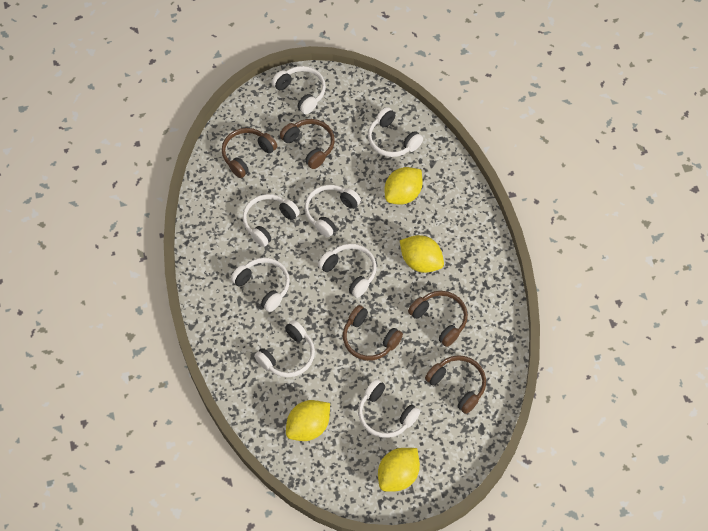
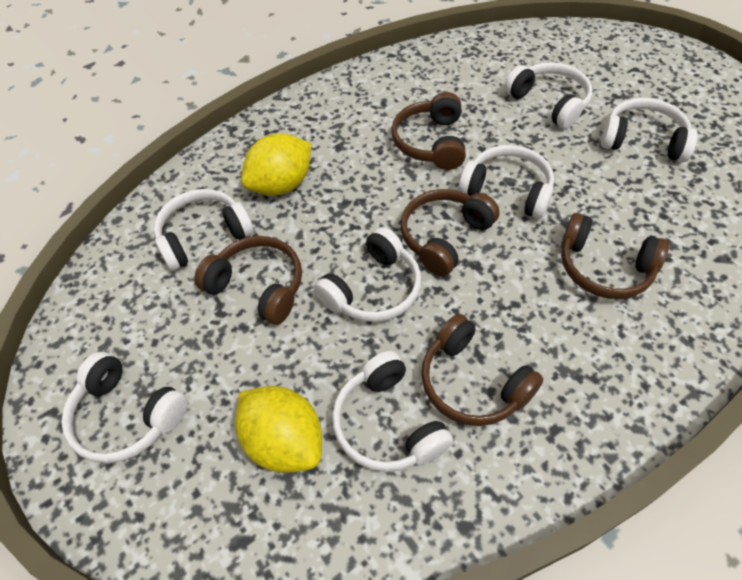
white headphones: 8 -> 7
yellow lemon: 4 -> 2

